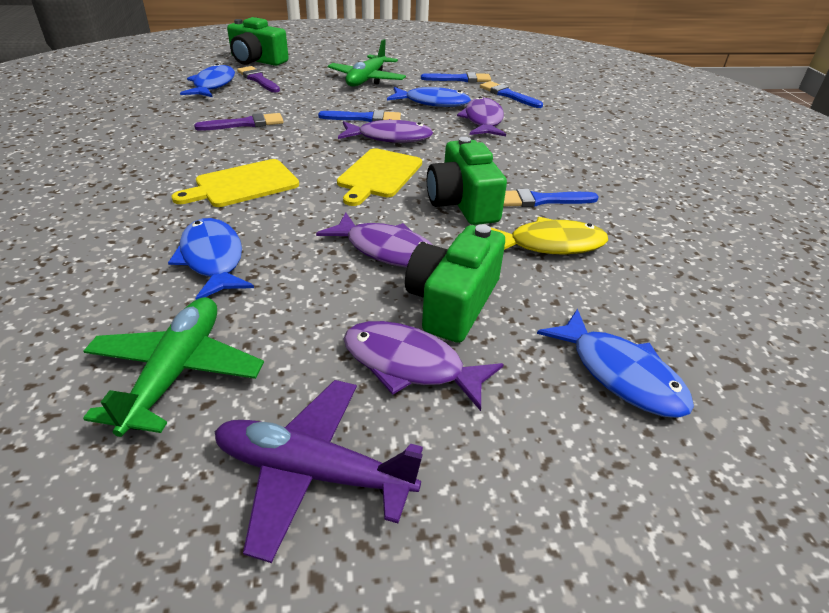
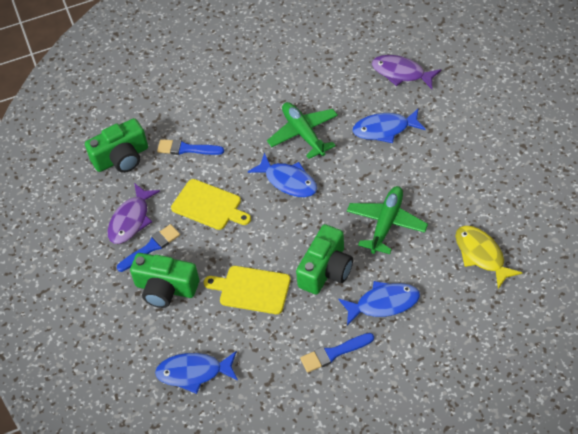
blue brush: 4 -> 3
purple brush: 2 -> 0
purple fish: 4 -> 2
purple plane: 1 -> 0

